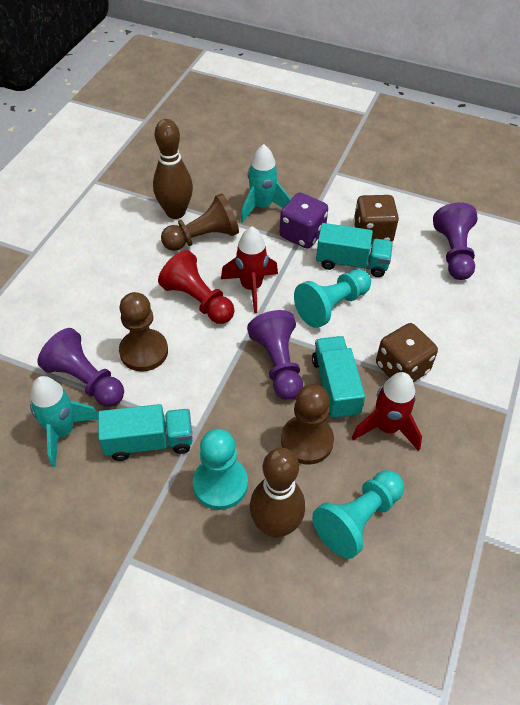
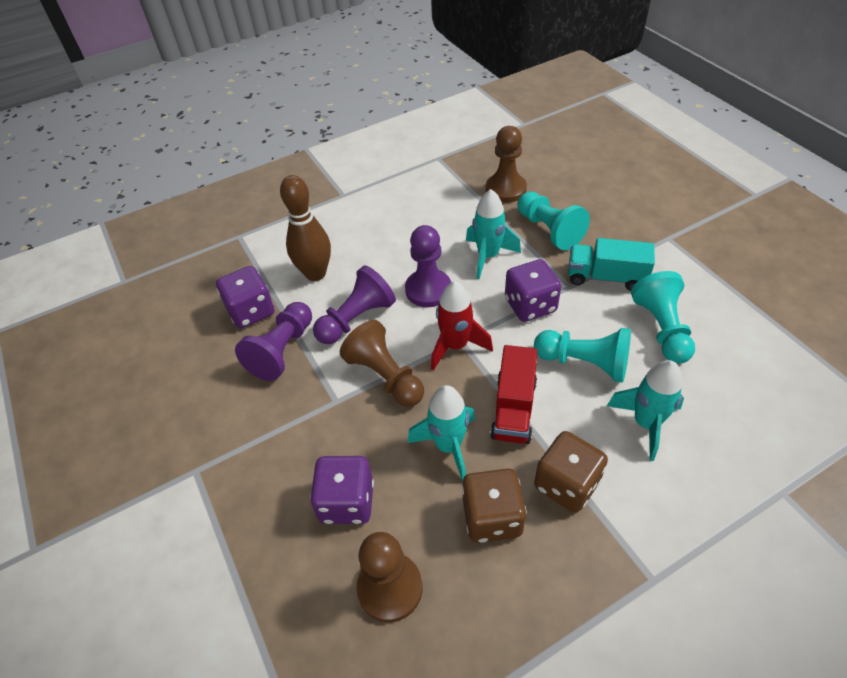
brown bowling pin: 2 -> 1
purple dice: 1 -> 3
red pawn: 1 -> 0
red rocket: 2 -> 1
red truck: 0 -> 1
turquoise rocket: 2 -> 3
turquoise truck: 3 -> 1

